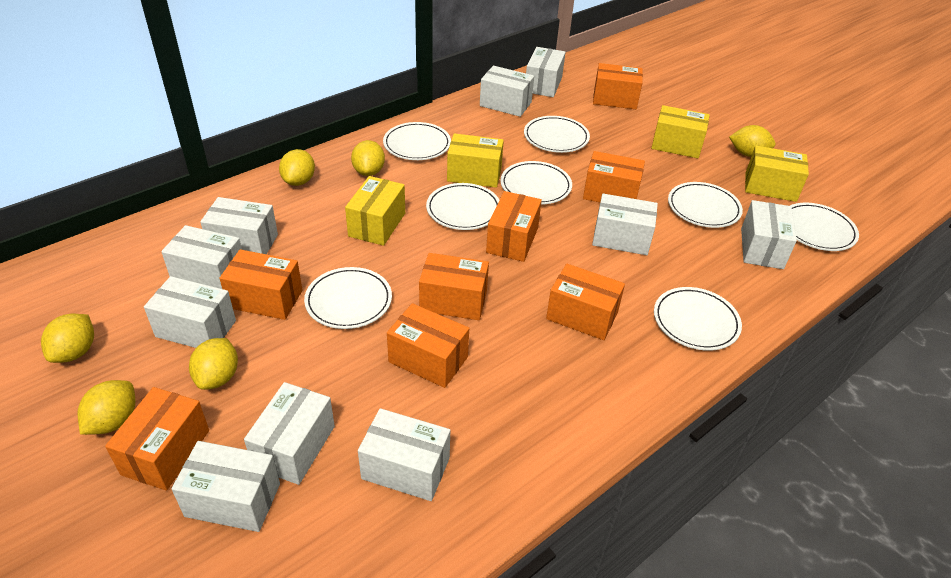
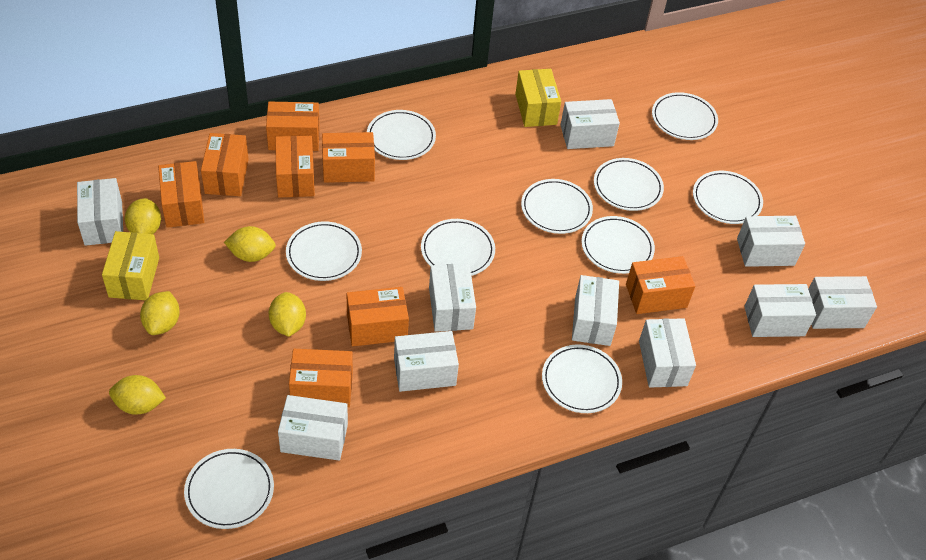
white plate: 8 -> 10
yellow box: 4 -> 2
yellow lemon: 6 -> 5

